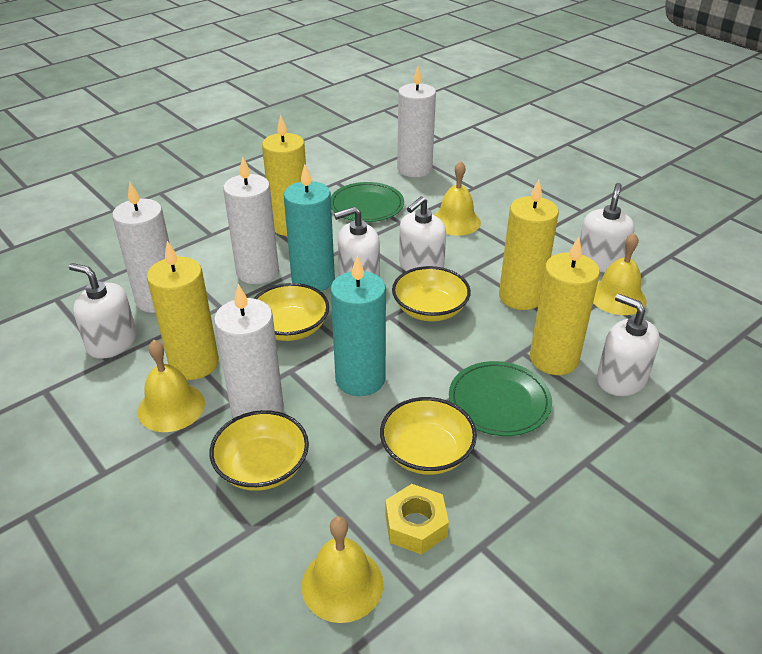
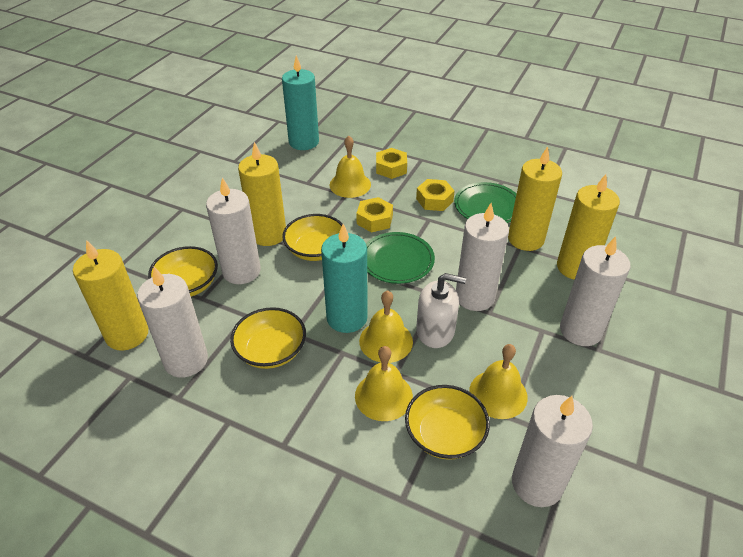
white candle: 4 -> 5
white soap dispenser: 5 -> 1
yellow nut: 1 -> 3

